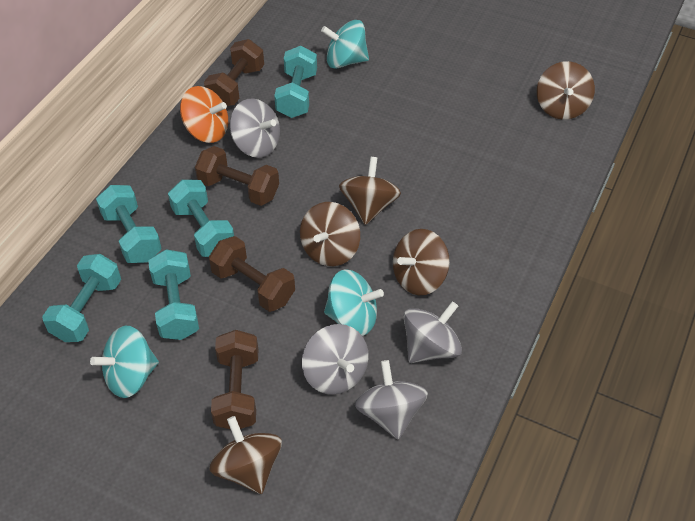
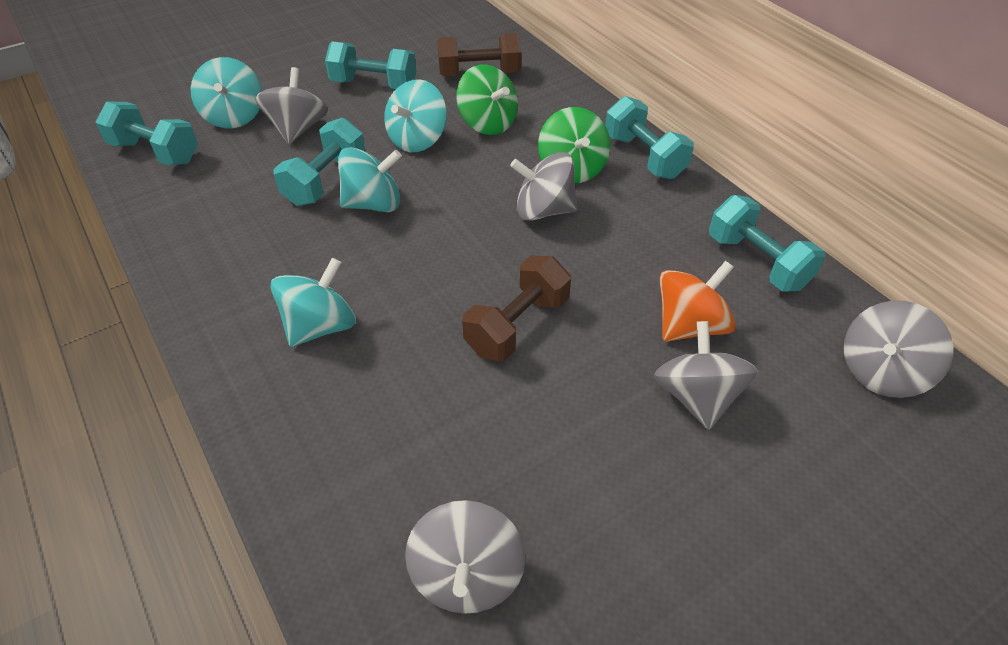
brown dumbbell: 4 -> 2
brown spinning top: 5 -> 0
green spinning top: 0 -> 2
grey spinning top: 4 -> 5
turquoise spinning top: 3 -> 4

